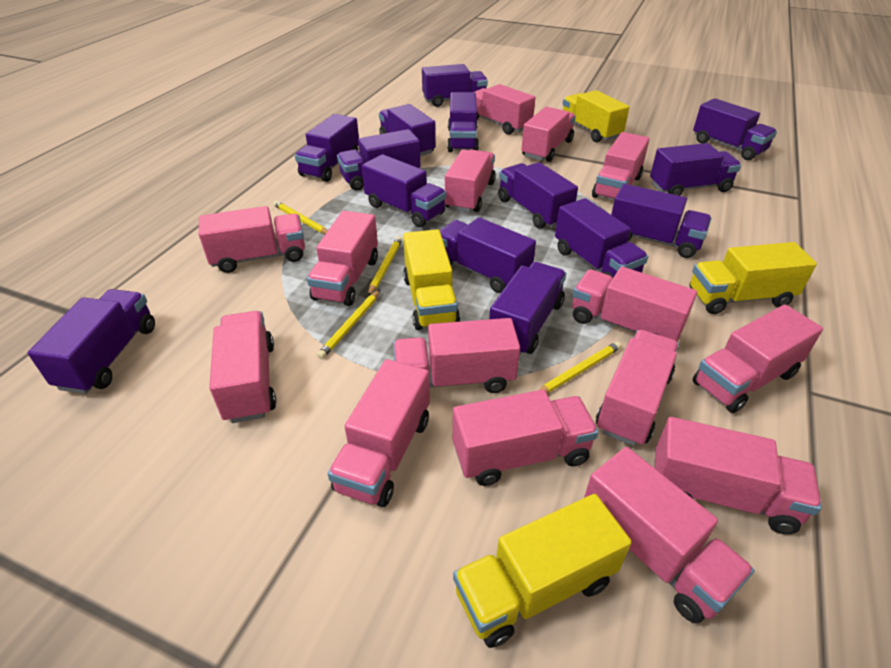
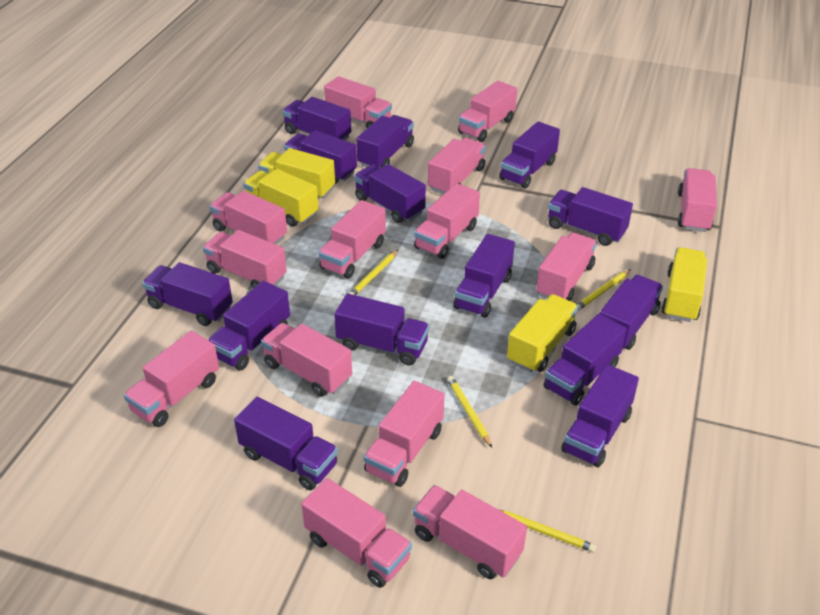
pink truck: 15 -> 14

